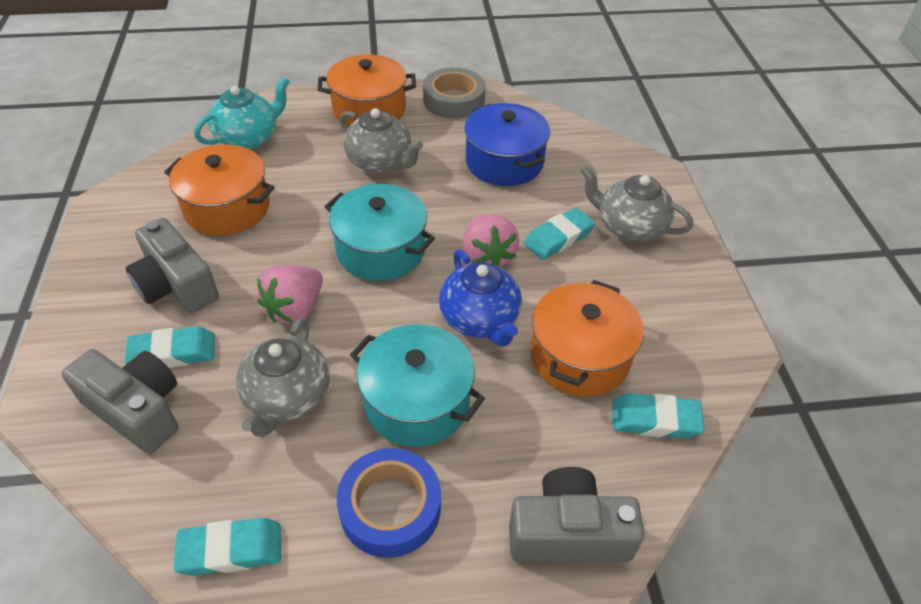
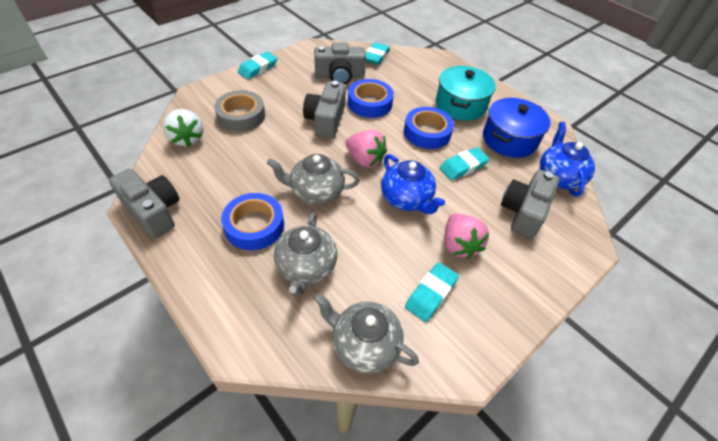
blue tape: 1 -> 3
blue teapot: 1 -> 2
grey camera: 3 -> 4
orange pot: 3 -> 0
turquoise pot: 2 -> 1
turquoise teapot: 1 -> 0
white strawberry: 0 -> 1

